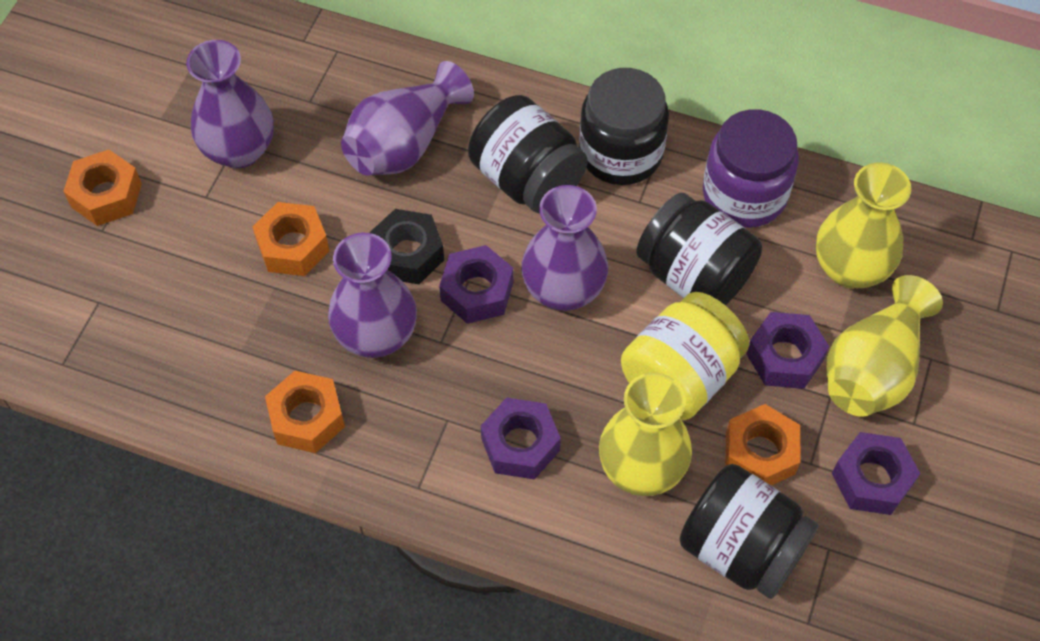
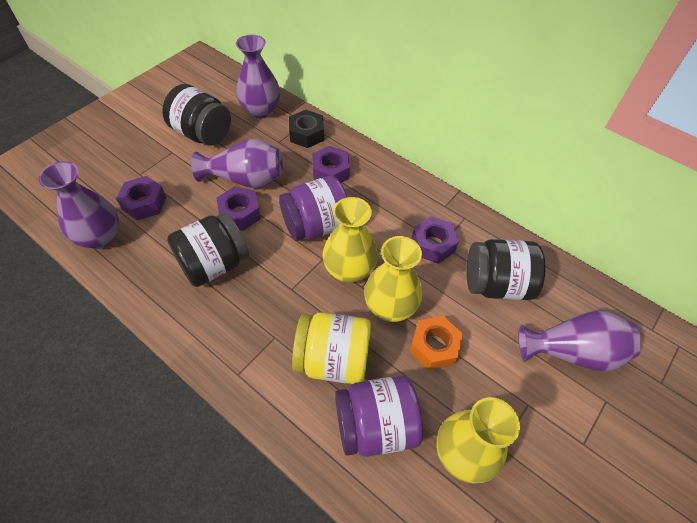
black jar: 4 -> 3
orange nut: 4 -> 1
purple jar: 1 -> 2

